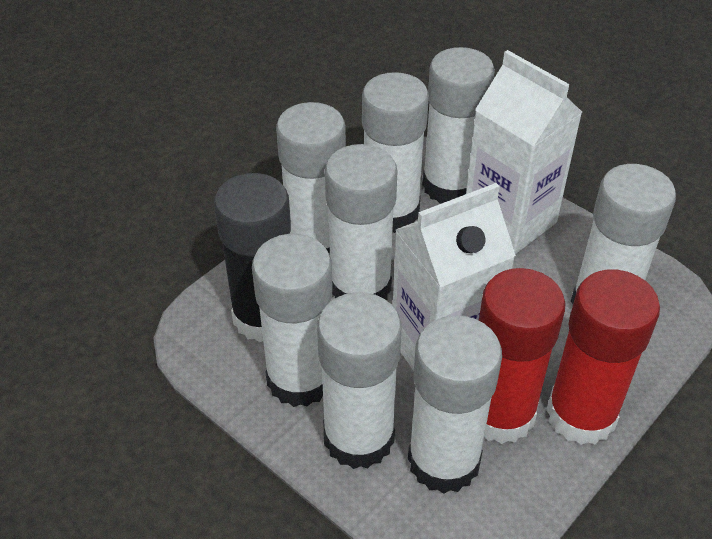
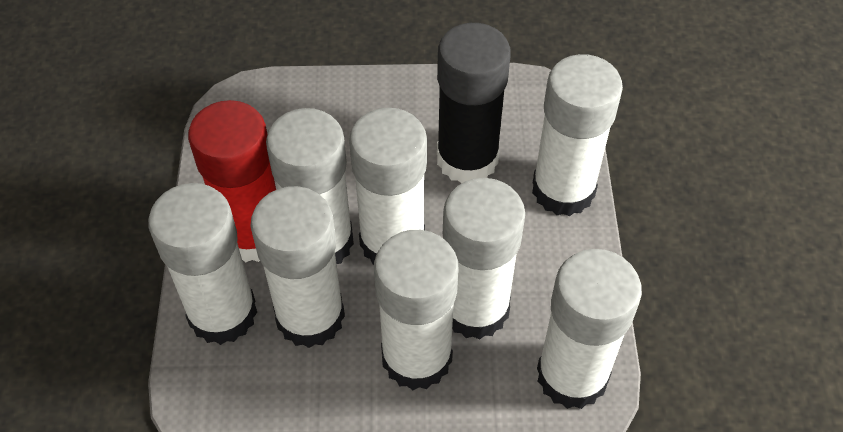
red glue stick: 2 -> 1
white carton: 2 -> 0

